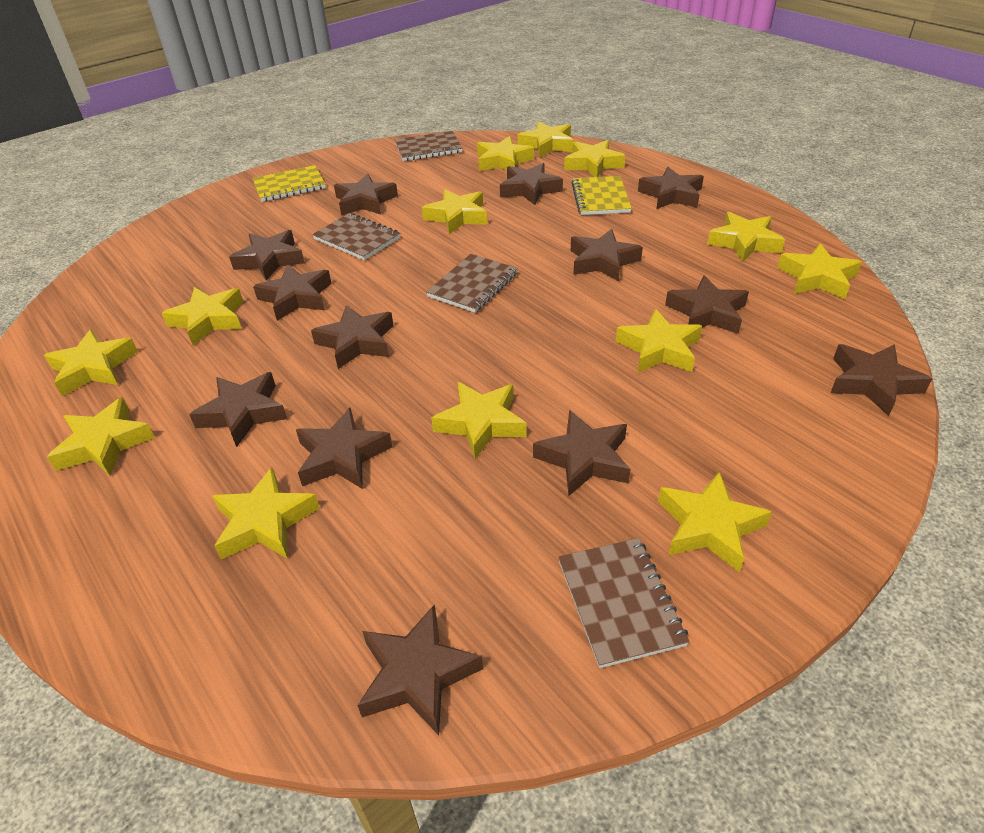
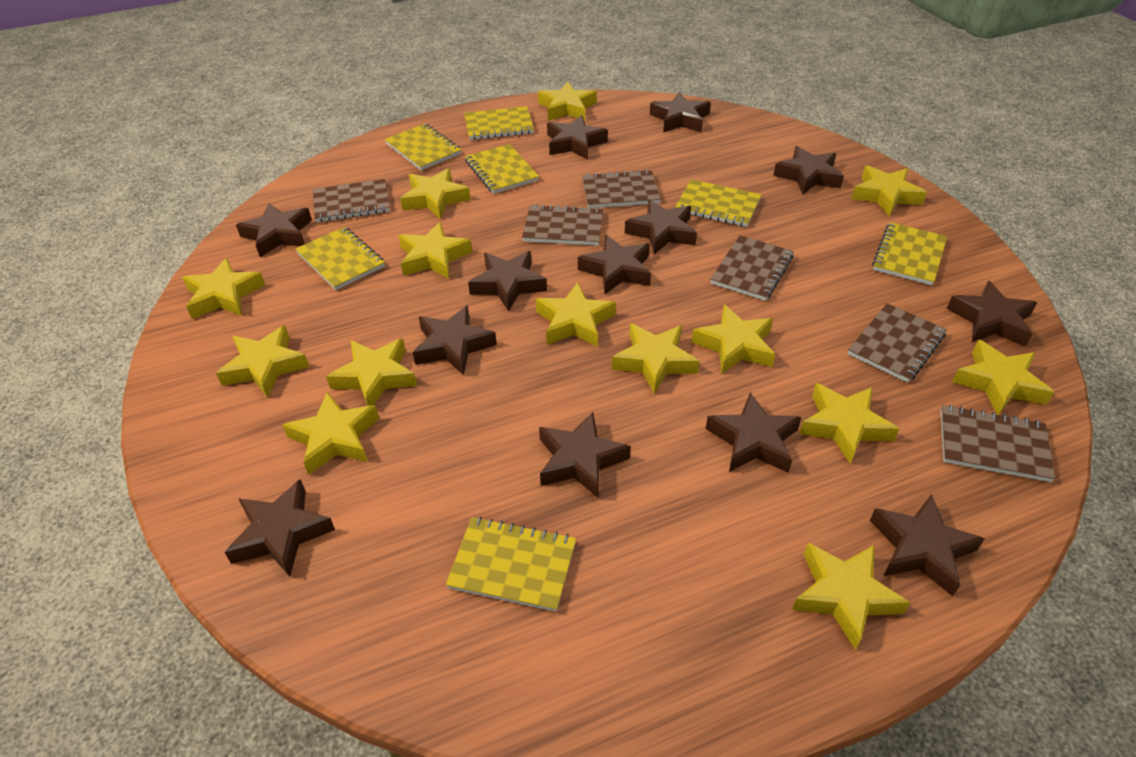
brown notebook: 4 -> 6
yellow notebook: 2 -> 7
yellow star: 13 -> 14

